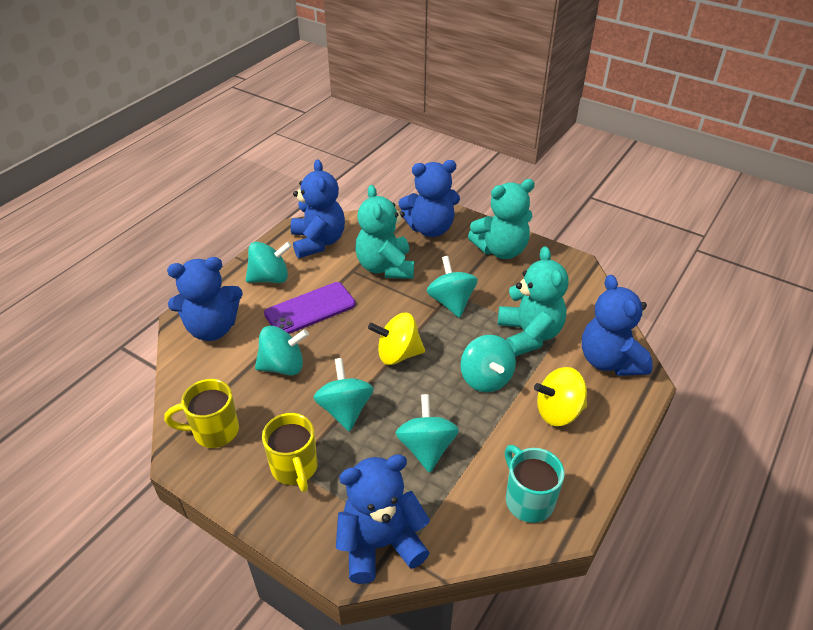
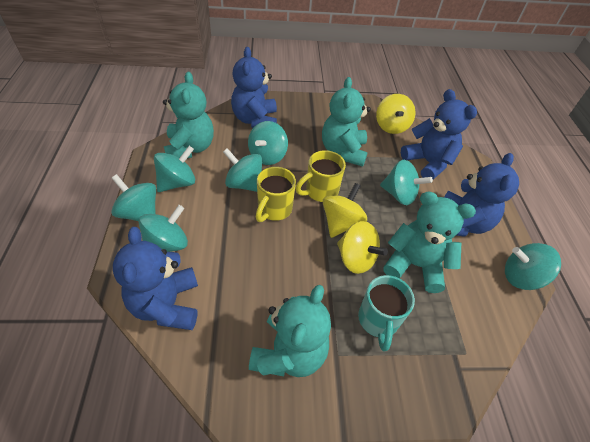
blue teddy bear: 5 -> 4
purple phone: 1 -> 0
turquoise spinning top: 6 -> 7
turquoise teddy bear: 3 -> 4
yellow spinning top: 2 -> 3

